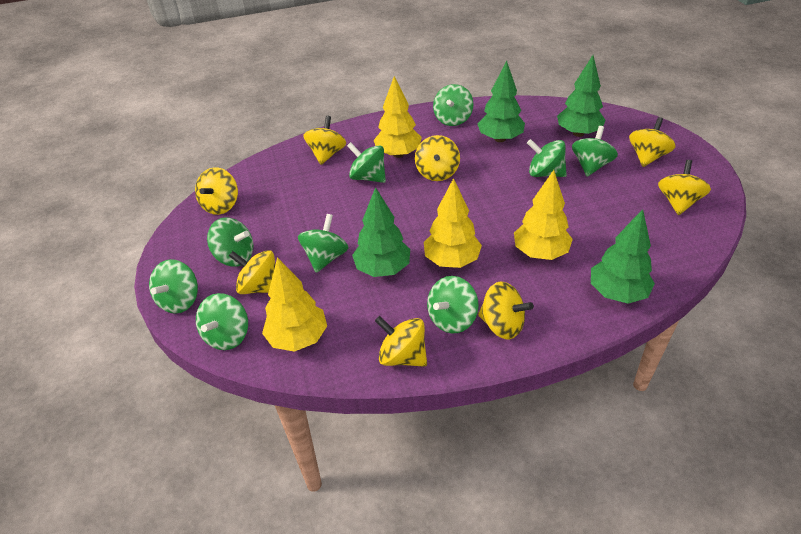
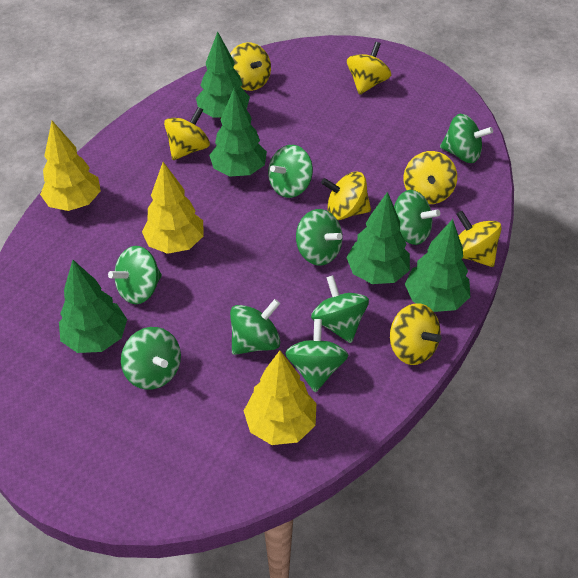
green tree: 4 -> 5
yellow spinning top: 8 -> 7
yellow tree: 4 -> 3

